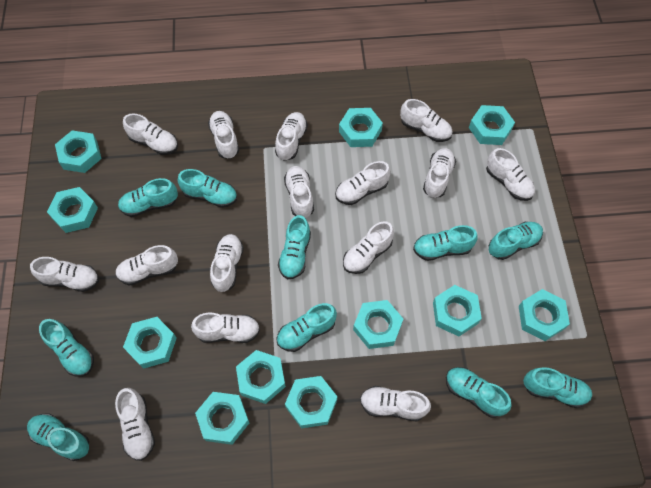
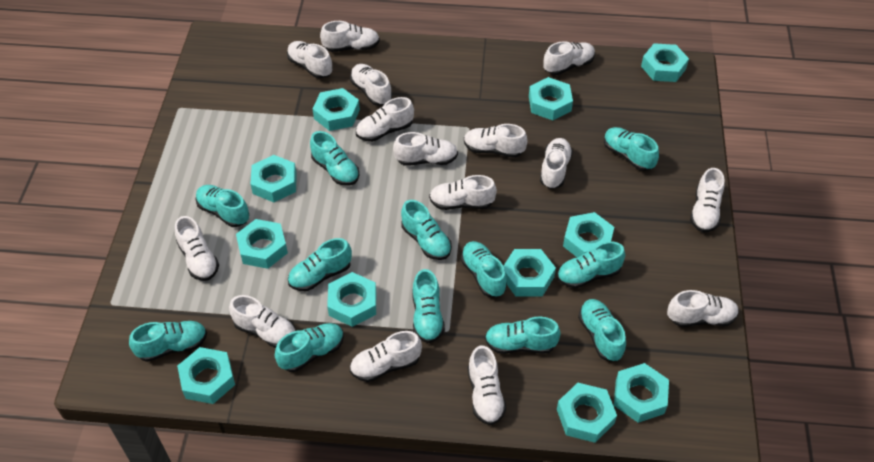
turquoise shoe: 10 -> 12

